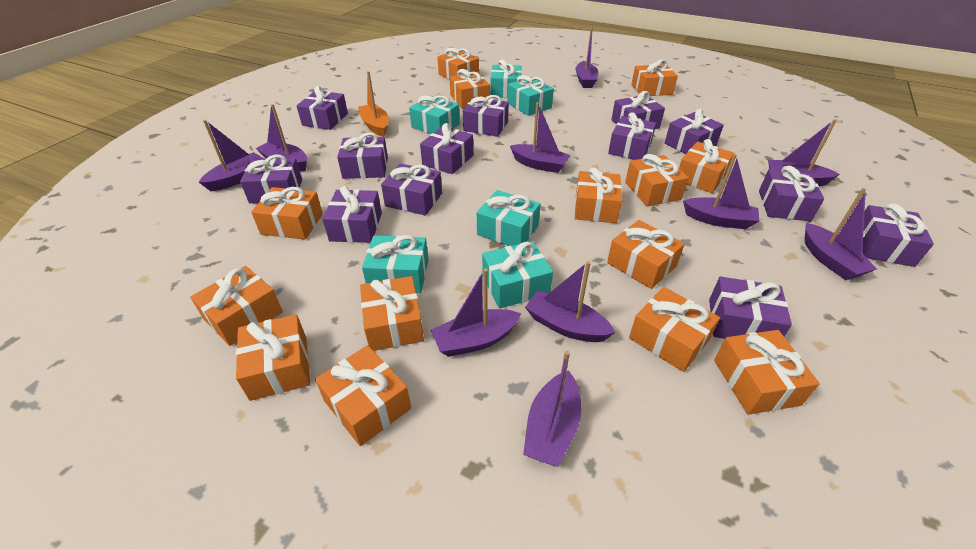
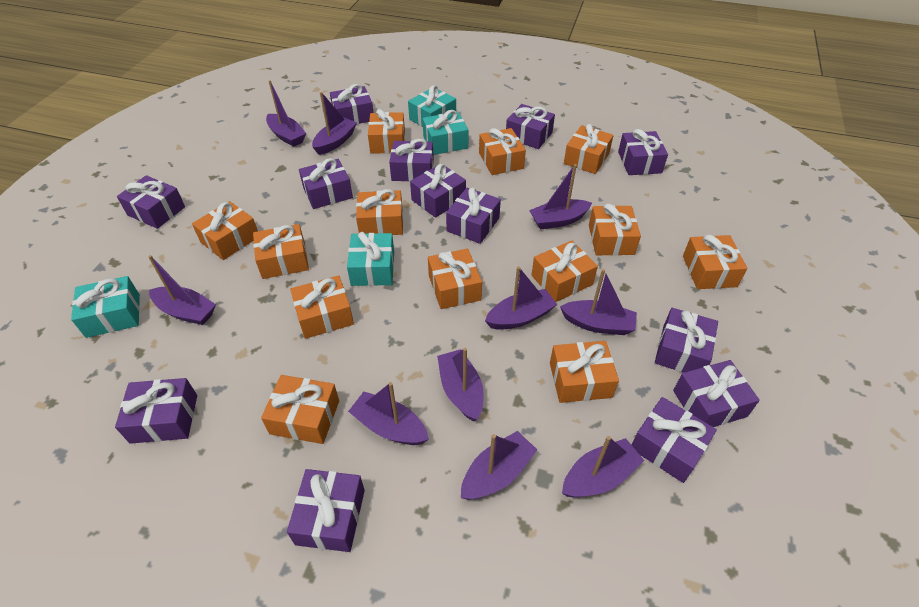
orange boat: 1 -> 0
orange gift: 14 -> 13
turquoise gift: 6 -> 4

